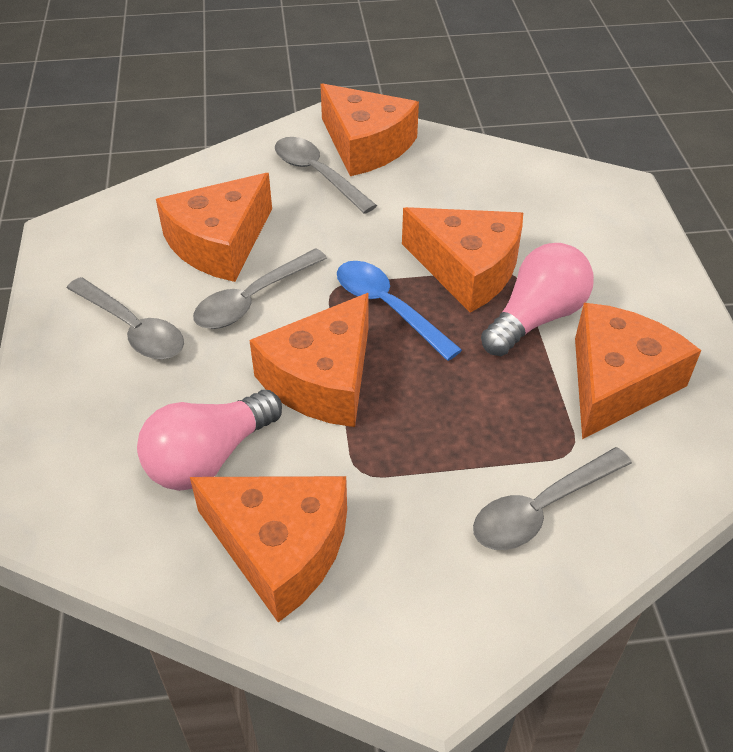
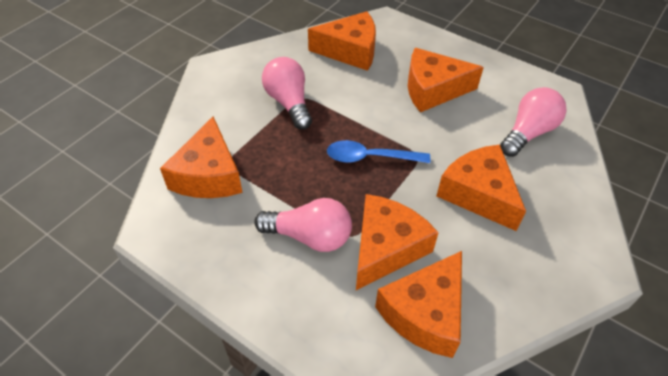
grey spoon: 4 -> 0
pink light bulb: 2 -> 3

